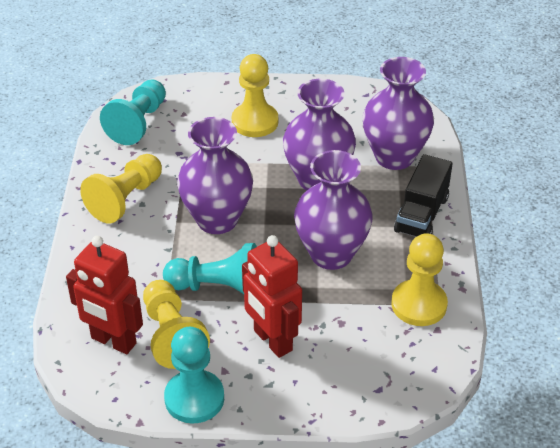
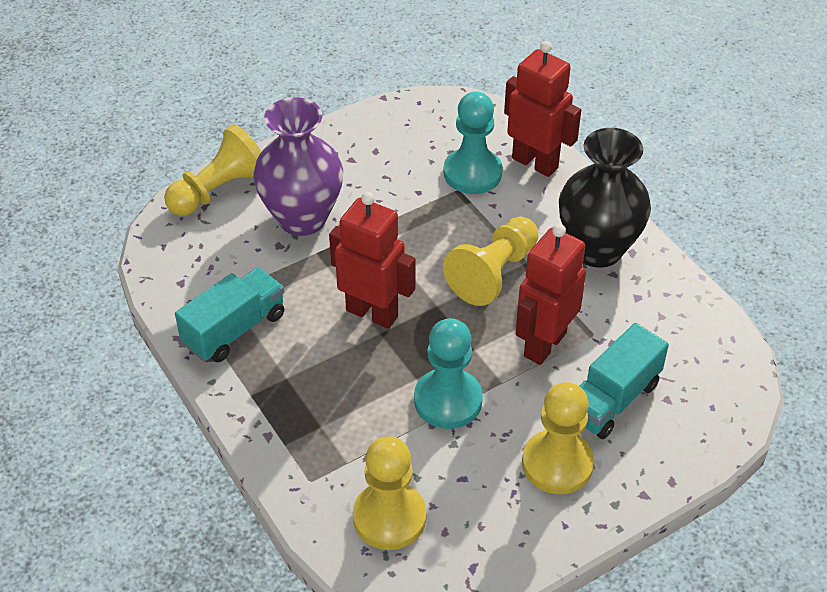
black truck: 1 -> 0
black vase: 0 -> 1
purple vase: 4 -> 1
red robot: 2 -> 3
turquoise pawn: 3 -> 2
turquoise truck: 0 -> 2

